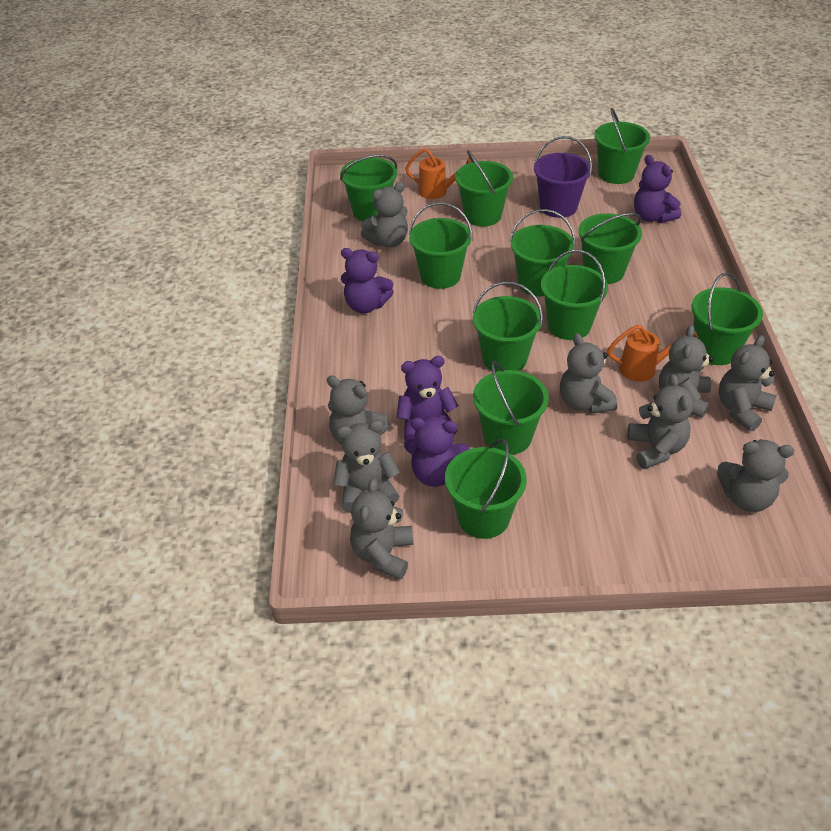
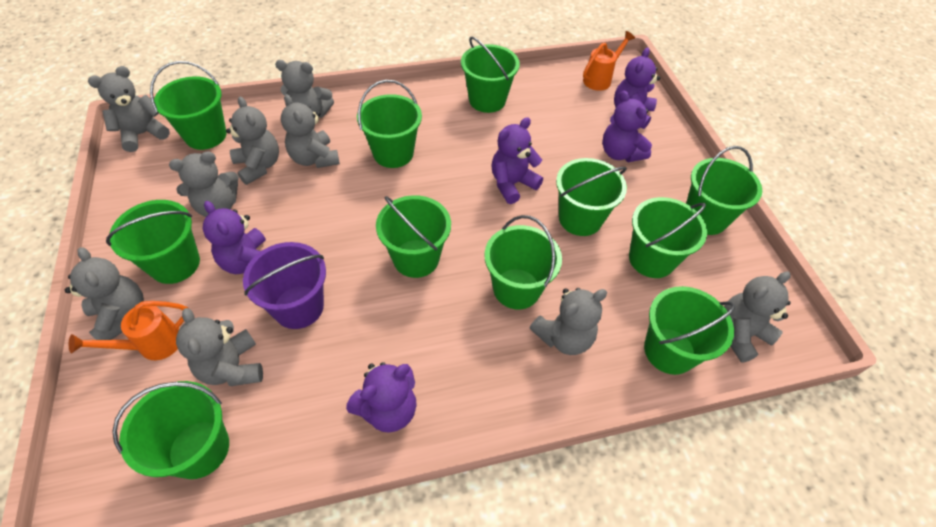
purple teddy bear: 4 -> 5

